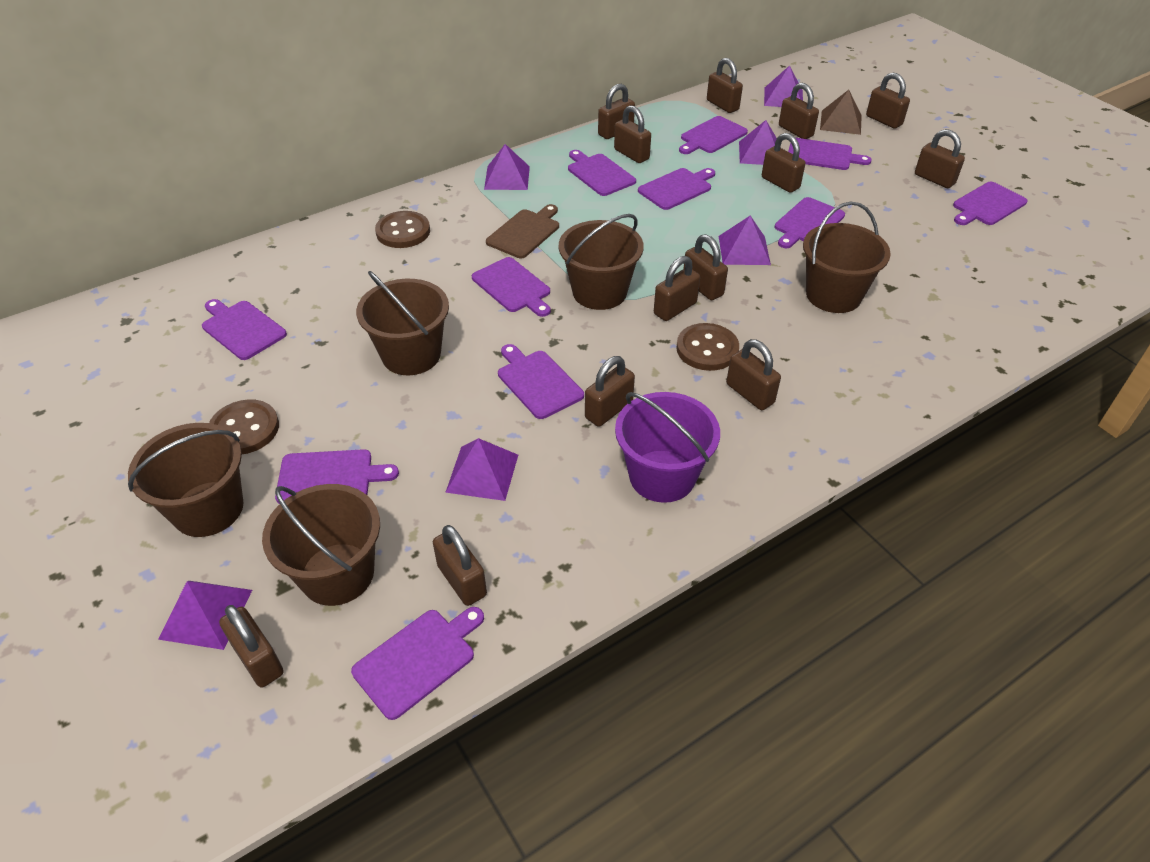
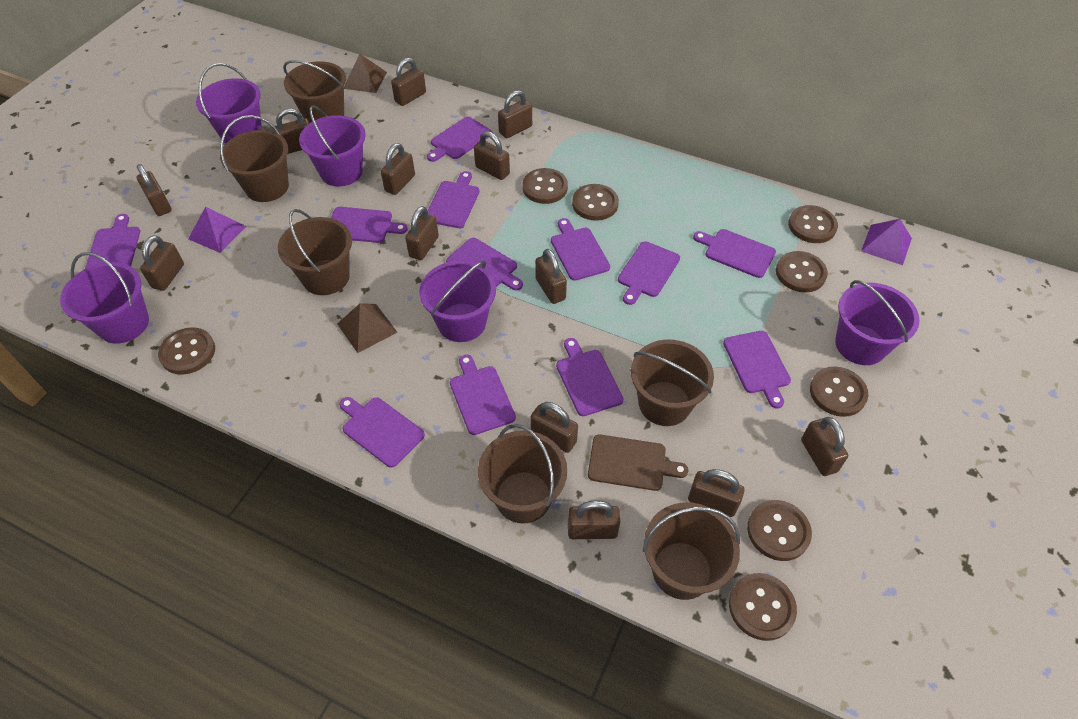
brown bucket: 5 -> 6
brown button: 3 -> 8
brown pyramid: 1 -> 2
purple bucket: 1 -> 5
purple cutting board: 11 -> 12
purple pyramid: 6 -> 2

